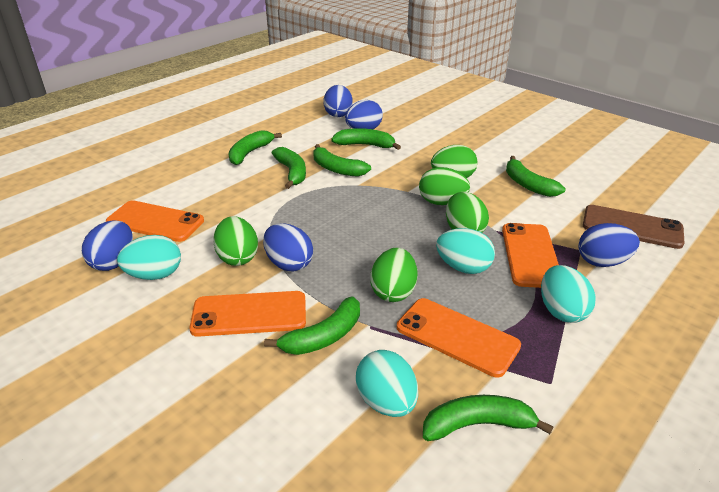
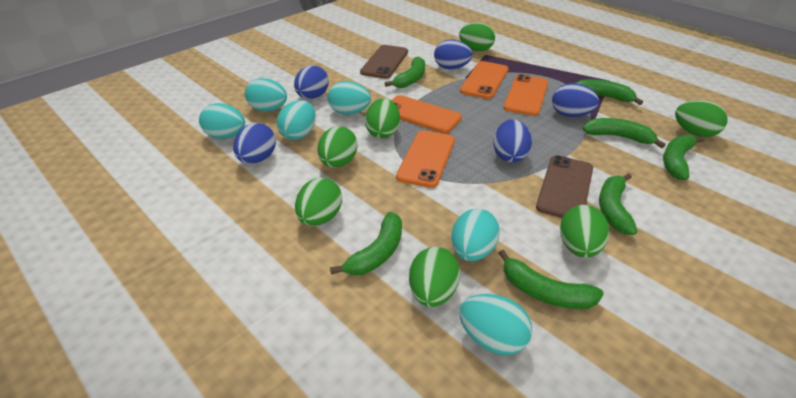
brown phone: 1 -> 2
green egg: 5 -> 7
turquoise egg: 4 -> 6

